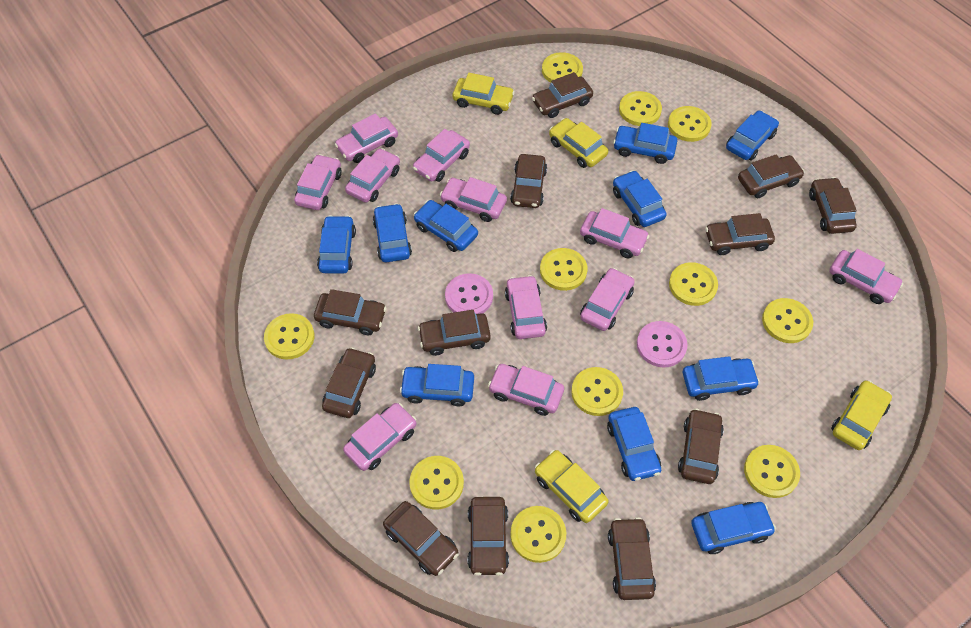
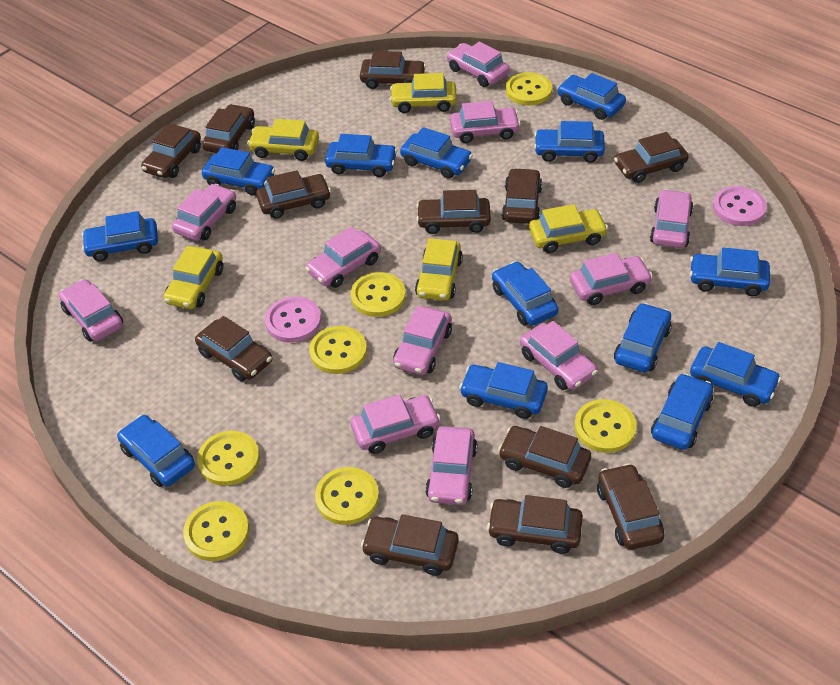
blue car: 10 -> 13
yellow button: 11 -> 7
yellow car: 4 -> 5

